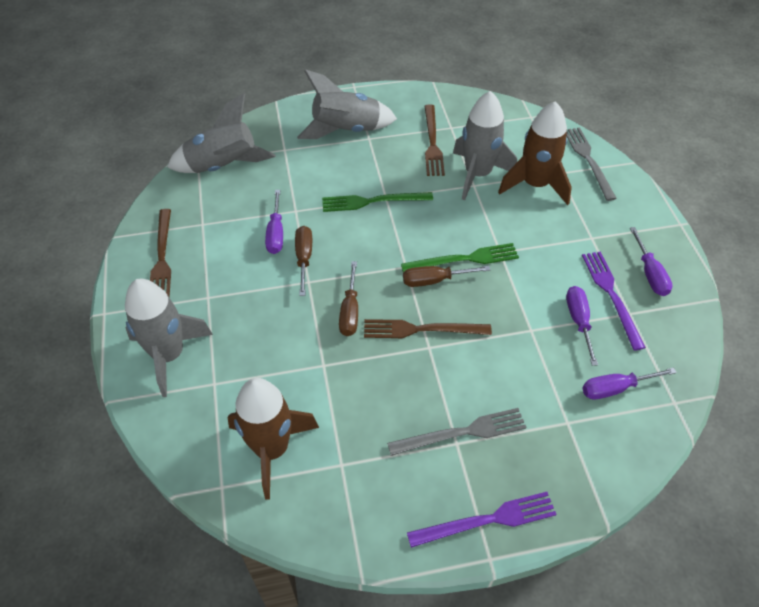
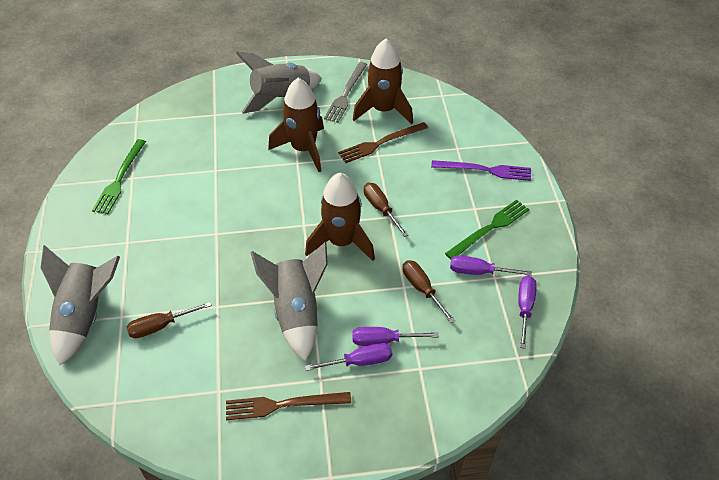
brown fork: 3 -> 2
brown rocket: 2 -> 3
grey fork: 2 -> 1
grey rocket: 4 -> 3
purple fork: 2 -> 1

